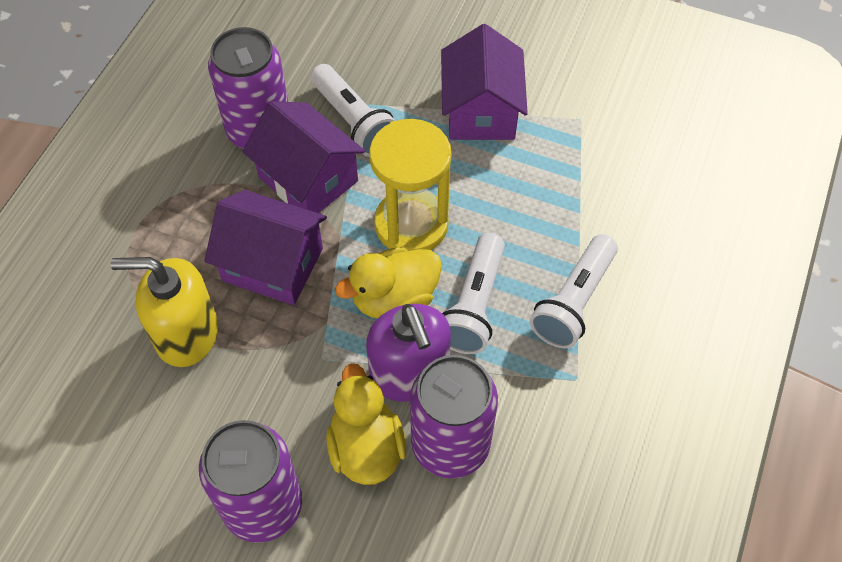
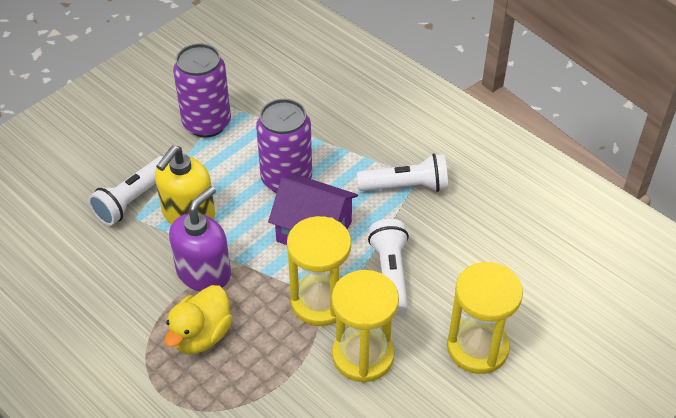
purple can: 3 -> 2
purple house: 3 -> 1
yellow duck: 2 -> 1
yellow hourglass: 1 -> 3

